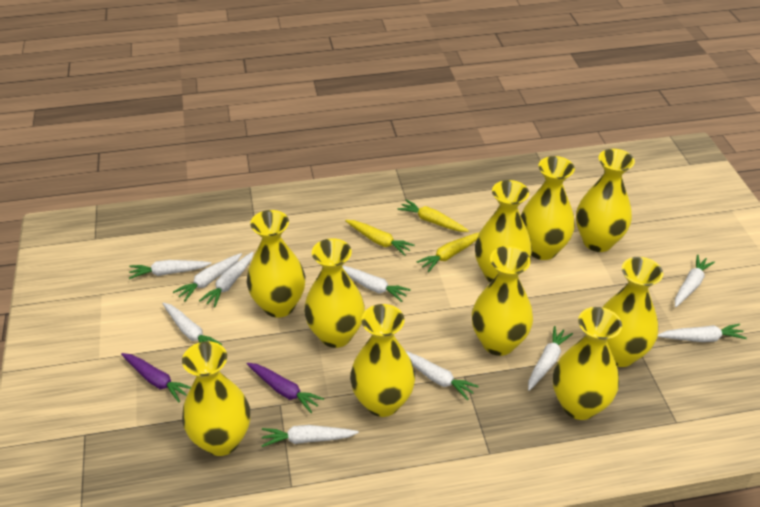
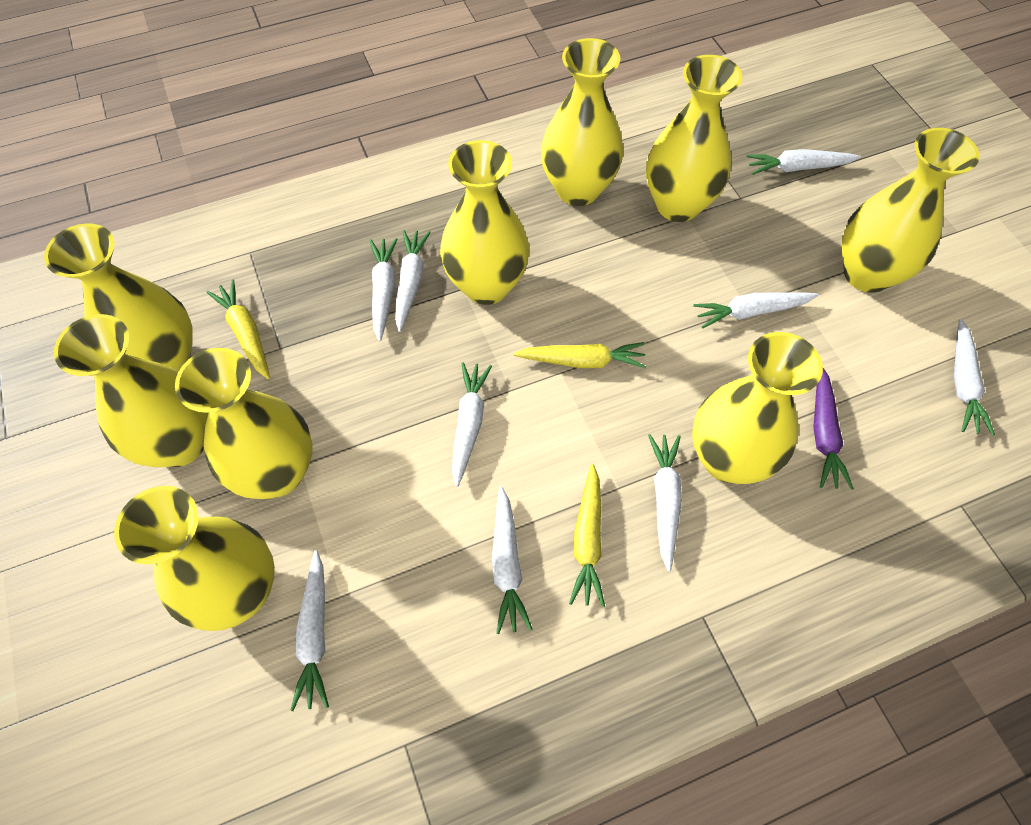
purple carrot: 2 -> 1
white carrot: 10 -> 9
yellow vase: 10 -> 9

